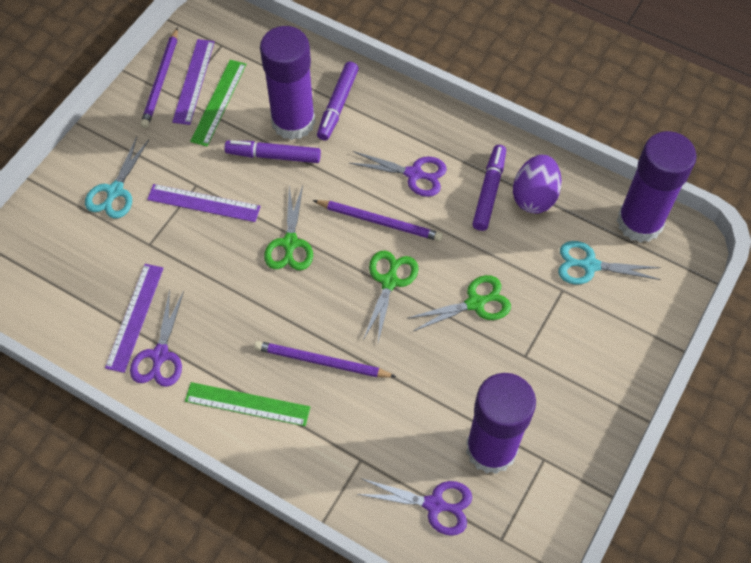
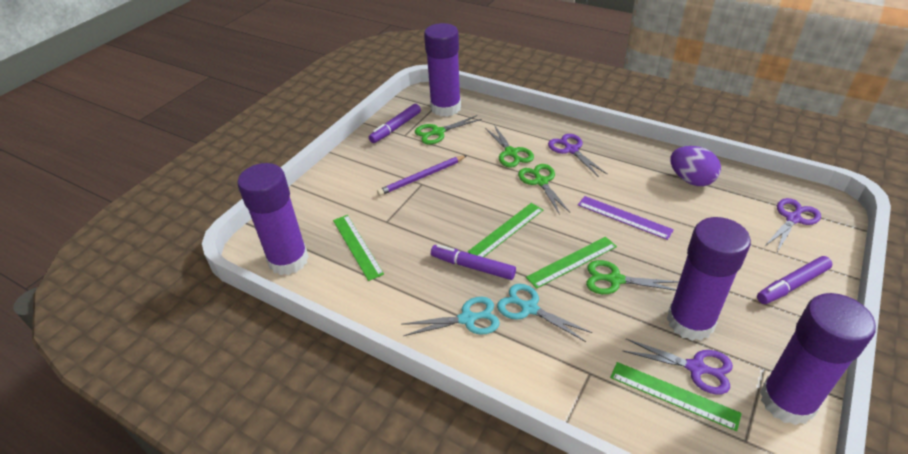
green ruler: 2 -> 4
green scissors: 3 -> 4
purple glue stick: 3 -> 4
purple pencil: 3 -> 1
purple ruler: 3 -> 1

